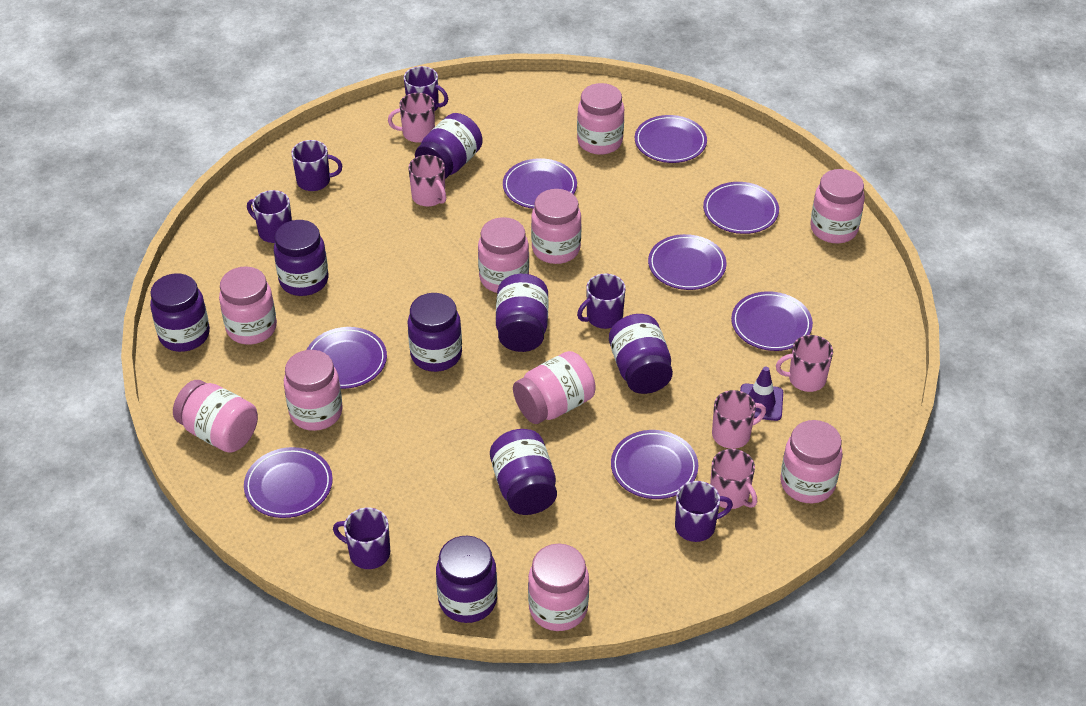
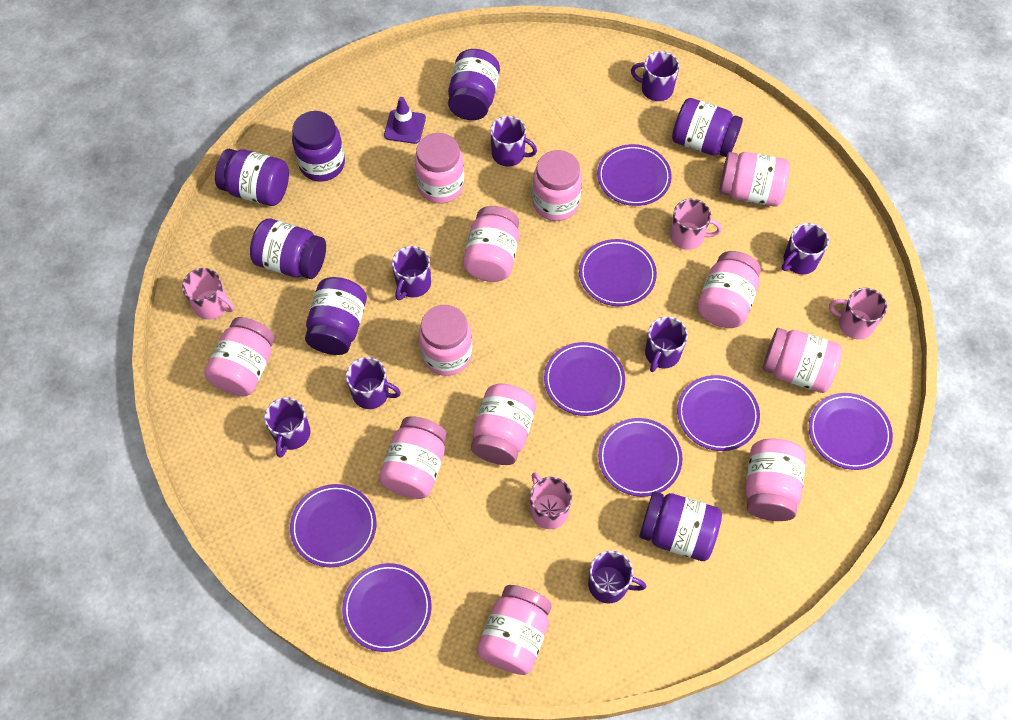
pink jar: 10 -> 12
pink mug: 5 -> 4
purple jar: 8 -> 7
purple mug: 6 -> 8

